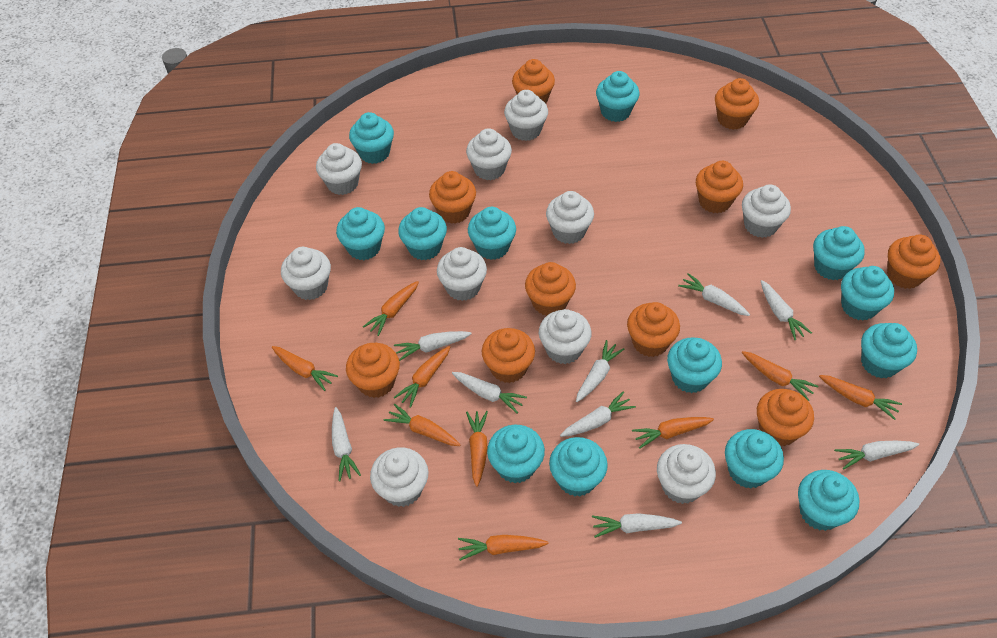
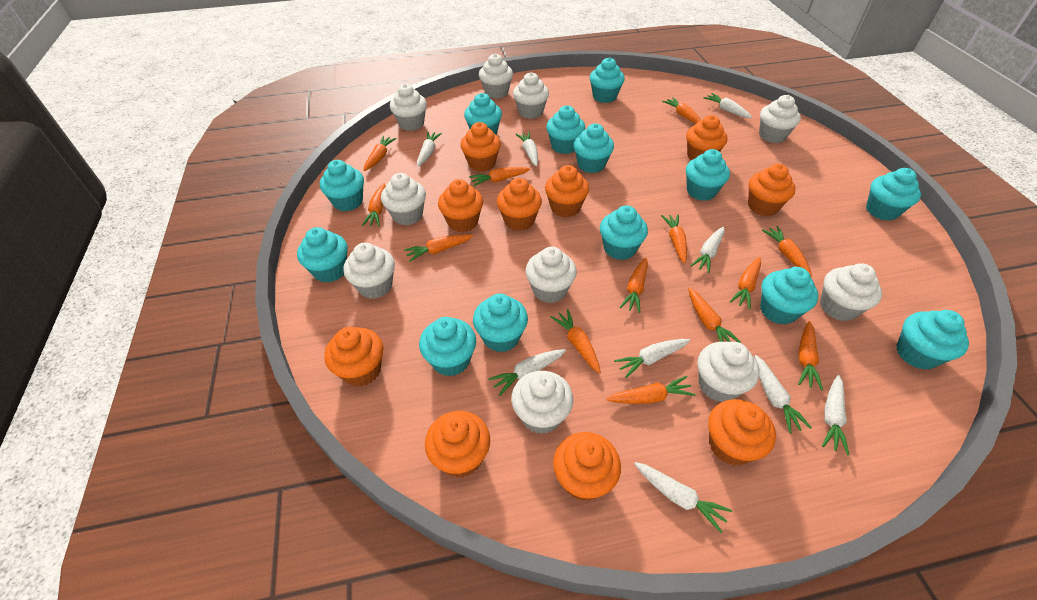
orange carrot: 9 -> 13

